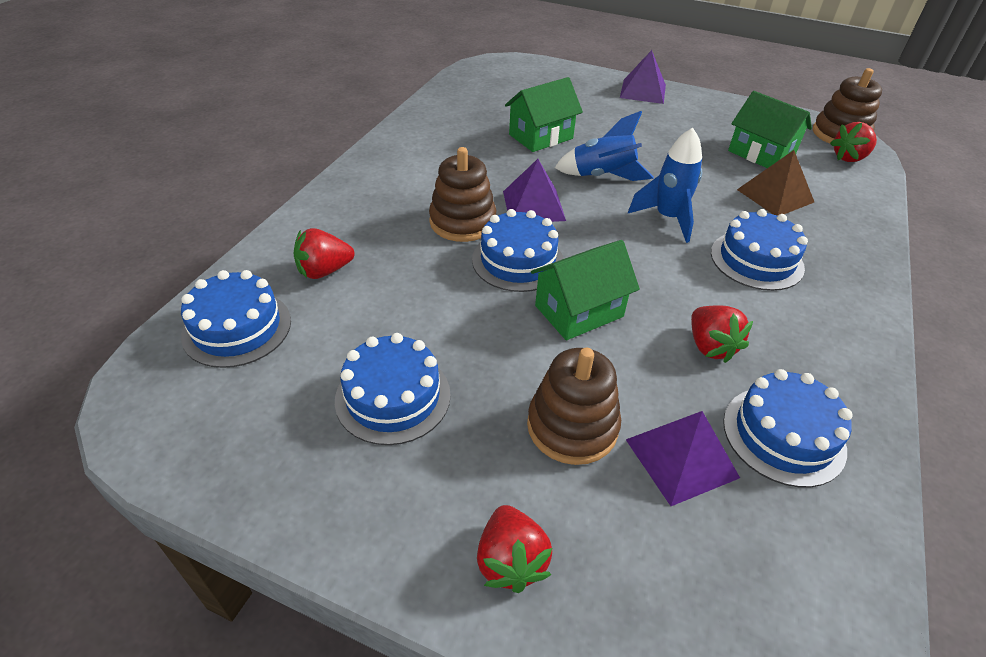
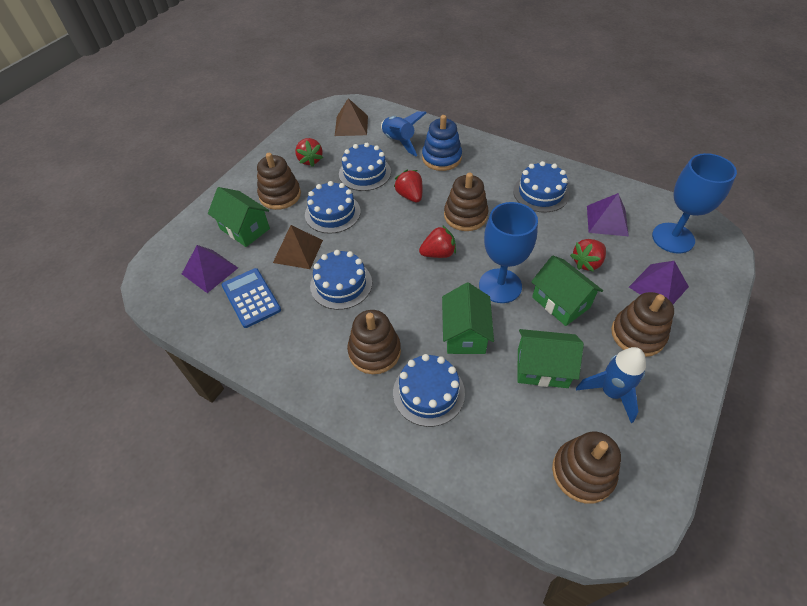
blue calculator: 0 -> 1
blue goblet: 0 -> 2
blue stacking toy: 0 -> 1
brown pyramid: 1 -> 2
brown stacking toy: 3 -> 5
green house: 3 -> 4

